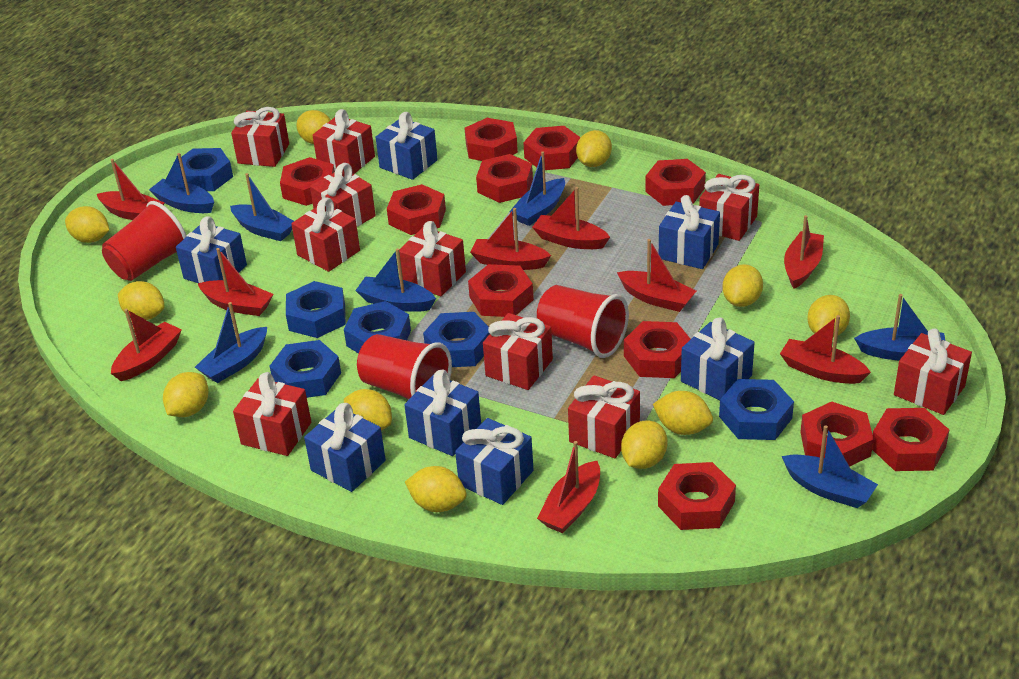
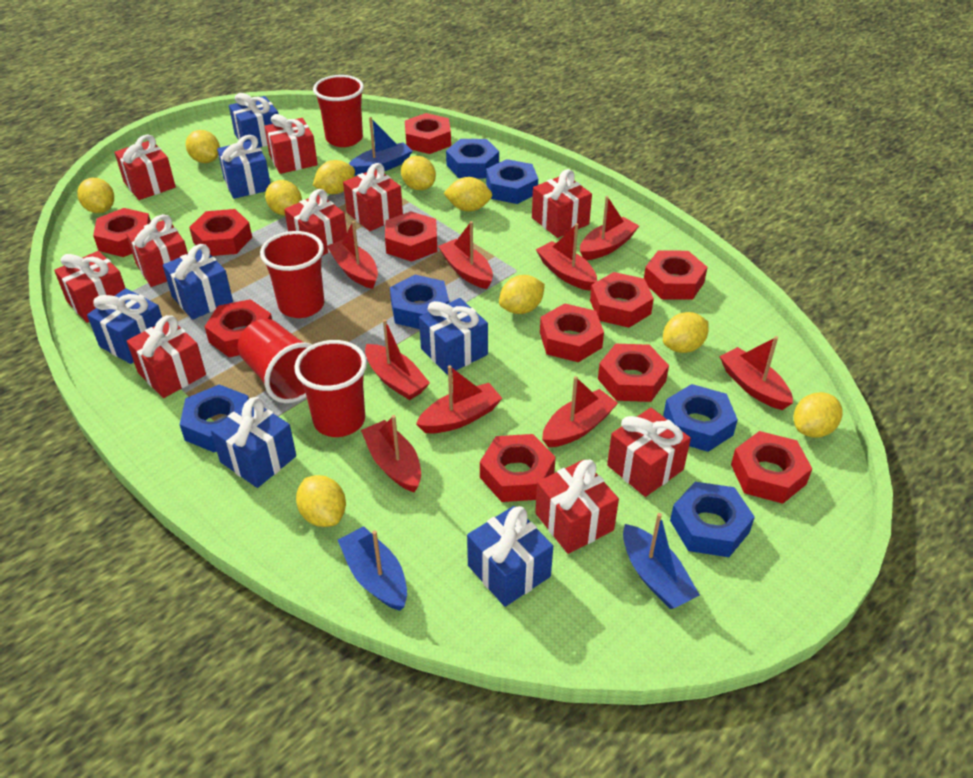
blue boat: 7 -> 3
red cup: 3 -> 4
yellow lemon: 11 -> 10

